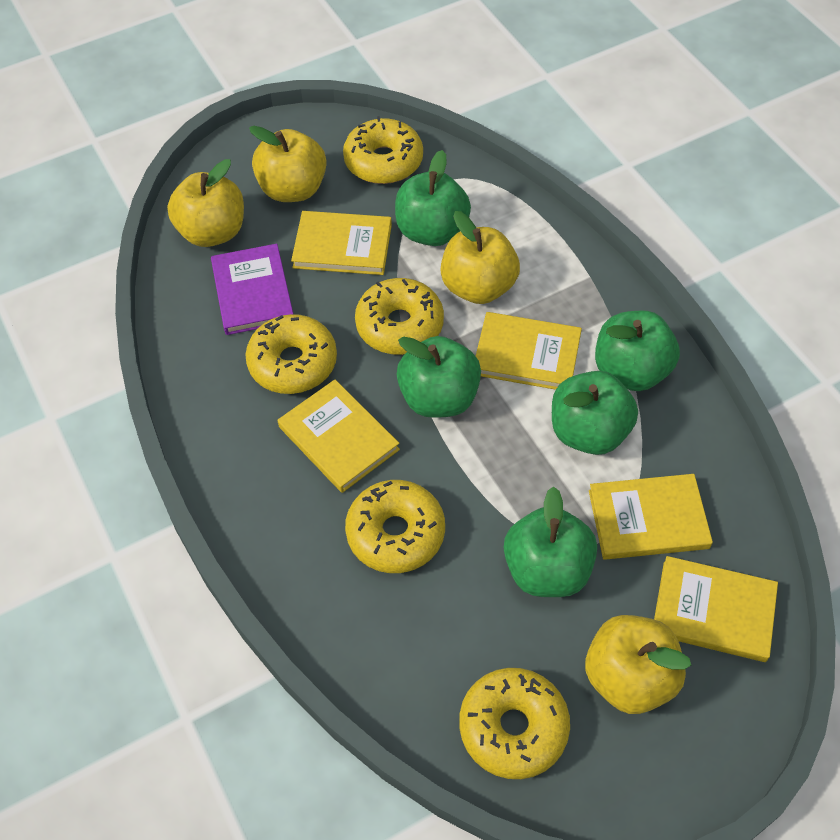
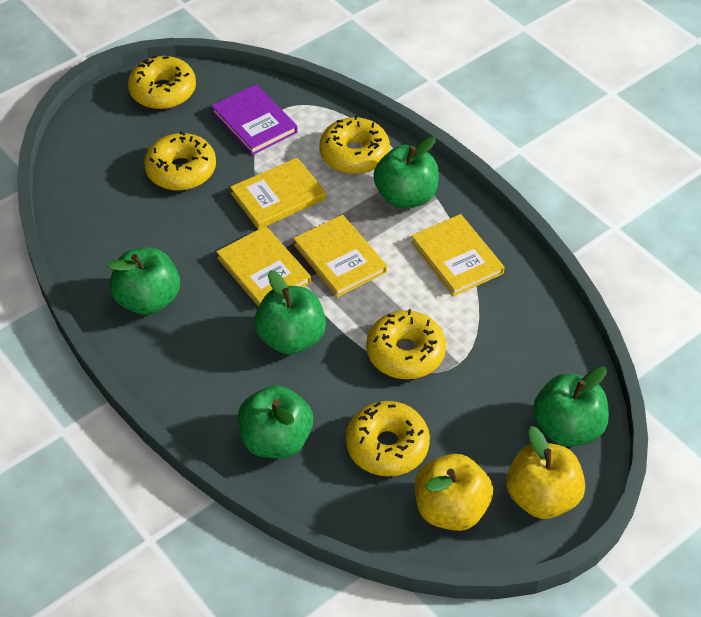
yellow apple: 4 -> 2
yellow book: 5 -> 4

